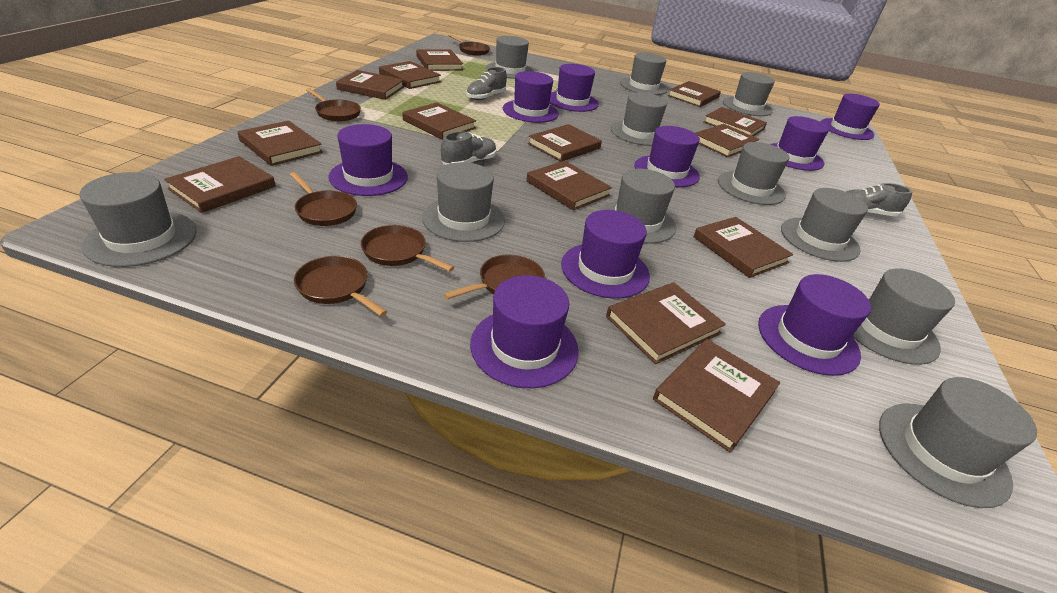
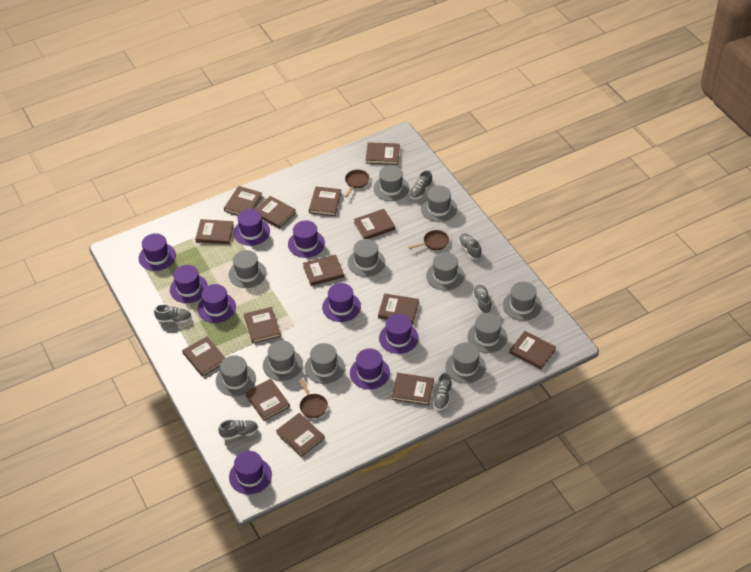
brown pan: 6 -> 3
grey shoe: 3 -> 6

